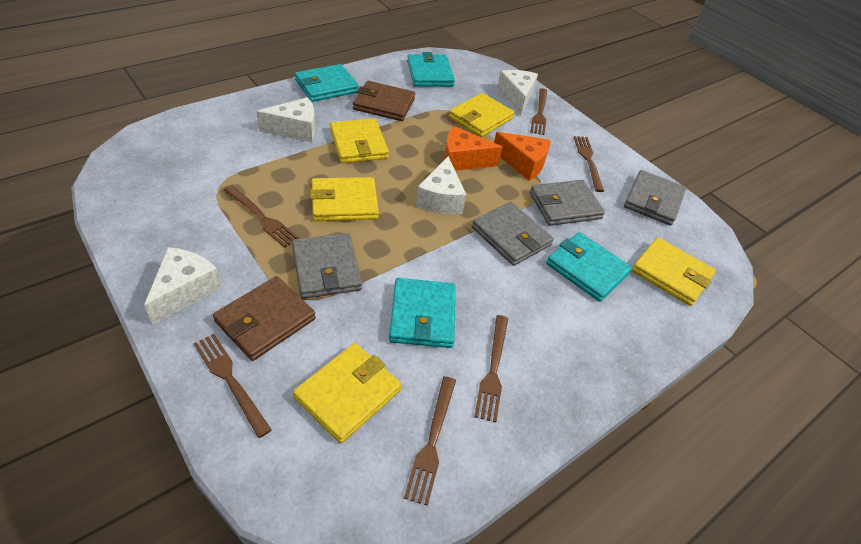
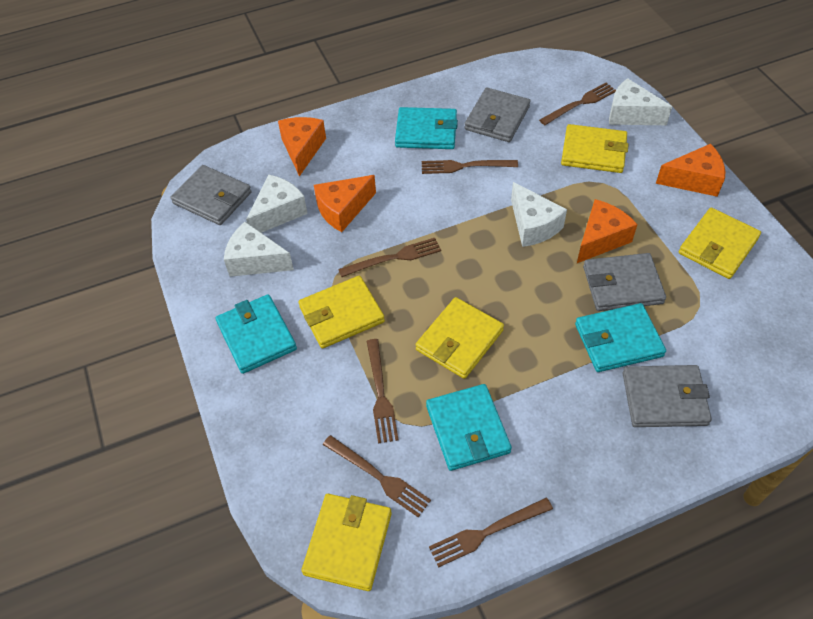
brown wallet: 2 -> 0
orange cheese: 2 -> 4

